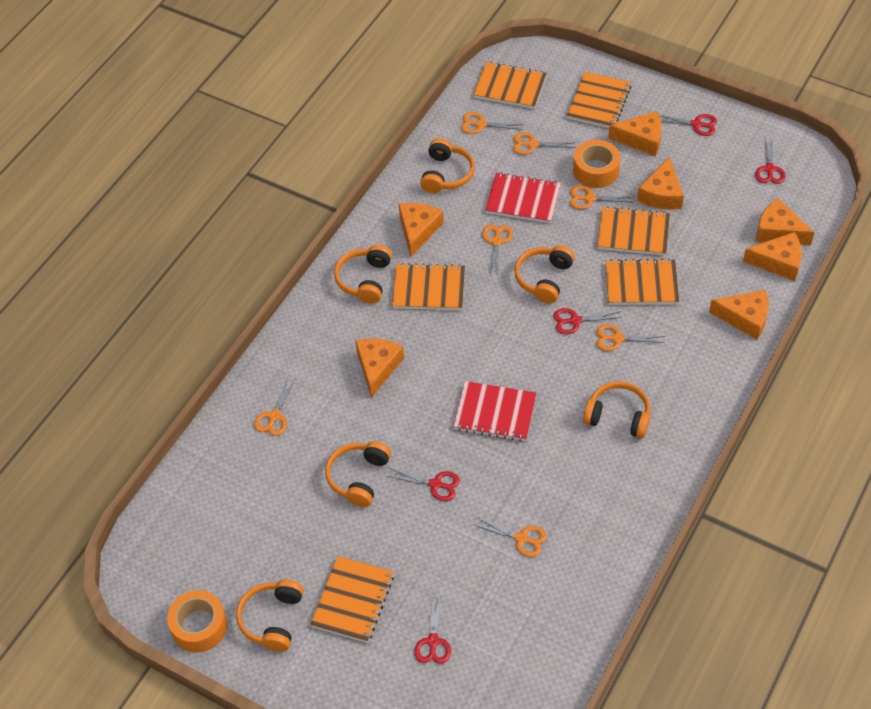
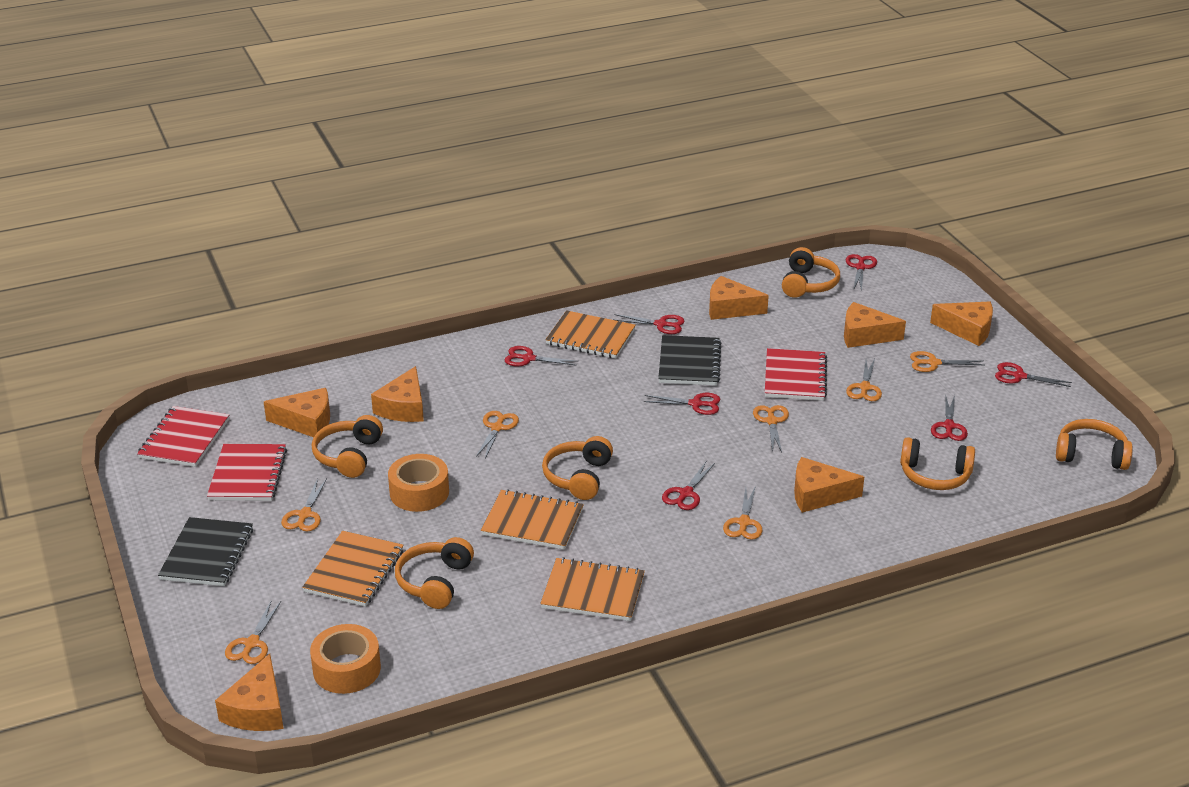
black notebook: 0 -> 2
orange notebook: 6 -> 4
red notebook: 2 -> 3
red scissors: 5 -> 7

